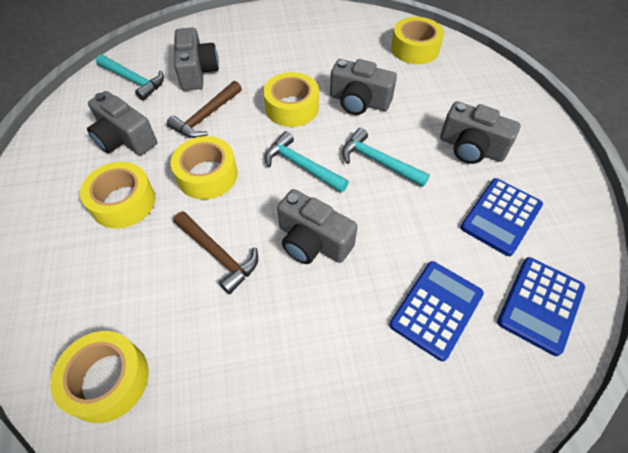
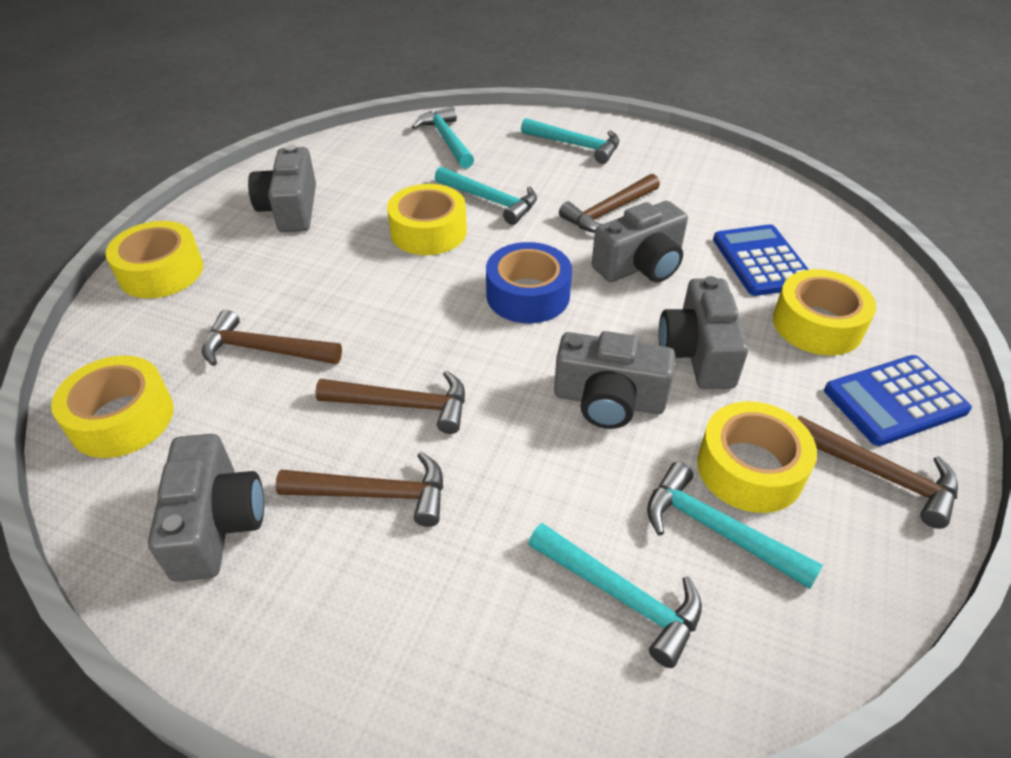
blue calculator: 3 -> 2
blue tape: 0 -> 1
brown hammer: 2 -> 5
turquoise hammer: 3 -> 5

